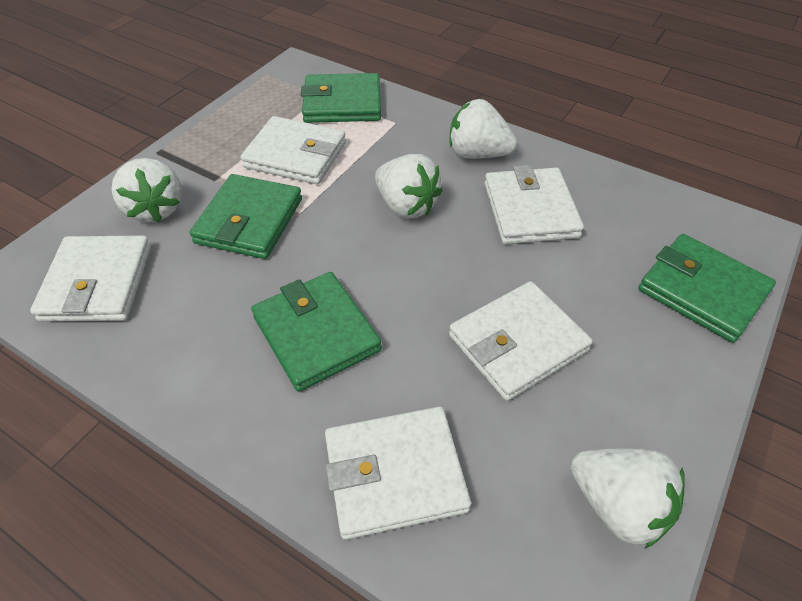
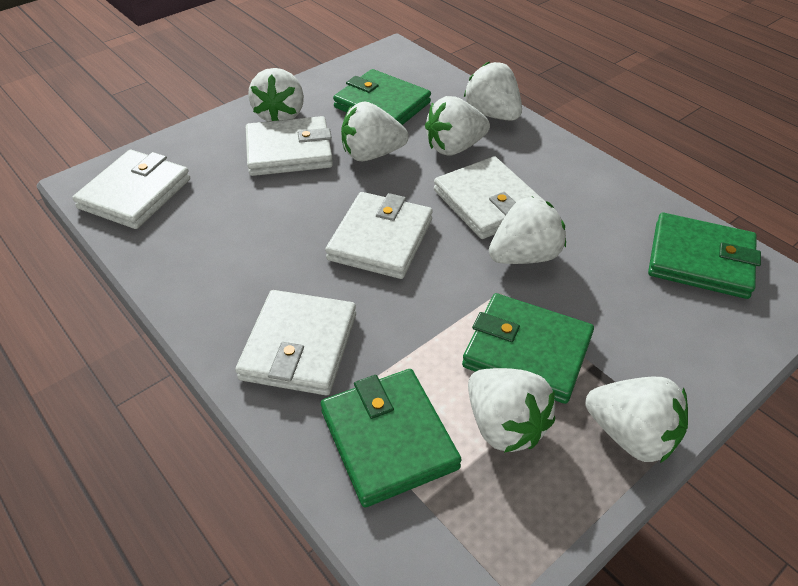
white strawberry: 4 -> 7

